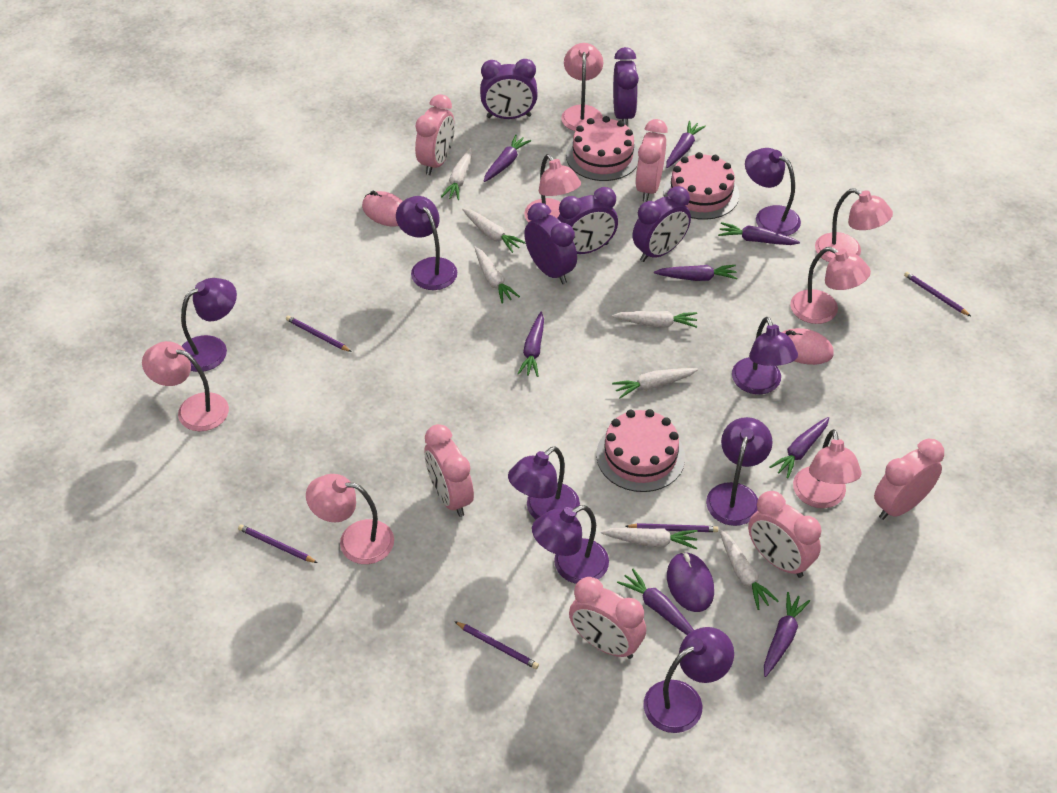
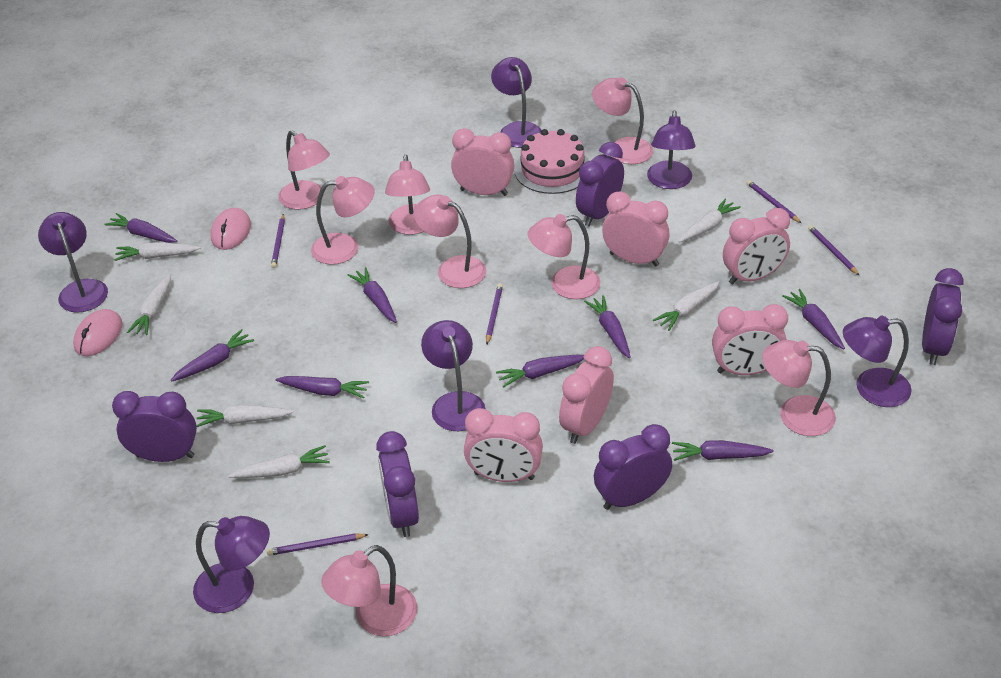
pink cake: 3 -> 1
pink lamp: 7 -> 8
purple lamp: 8 -> 6
purple mouse: 1 -> 0
white carrot: 7 -> 6

